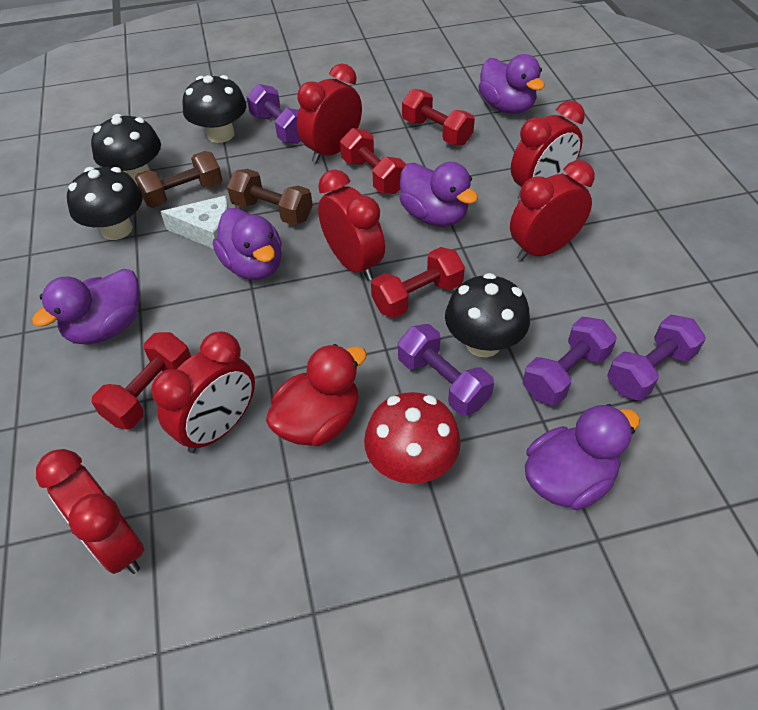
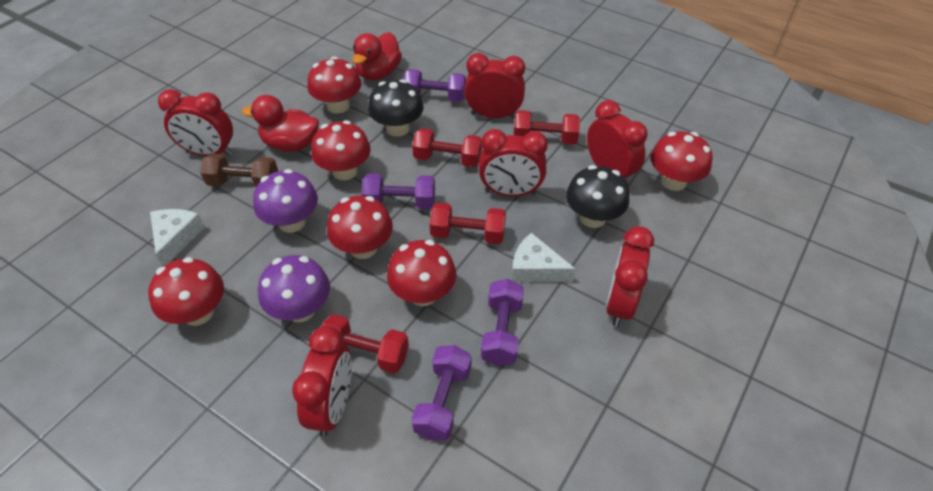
black mushroom: 4 -> 2
brown dumbbell: 2 -> 1
purple duck: 5 -> 0
purple mushroom: 0 -> 2
red duck: 1 -> 2
red mushroom: 1 -> 6
white cheese: 1 -> 2

